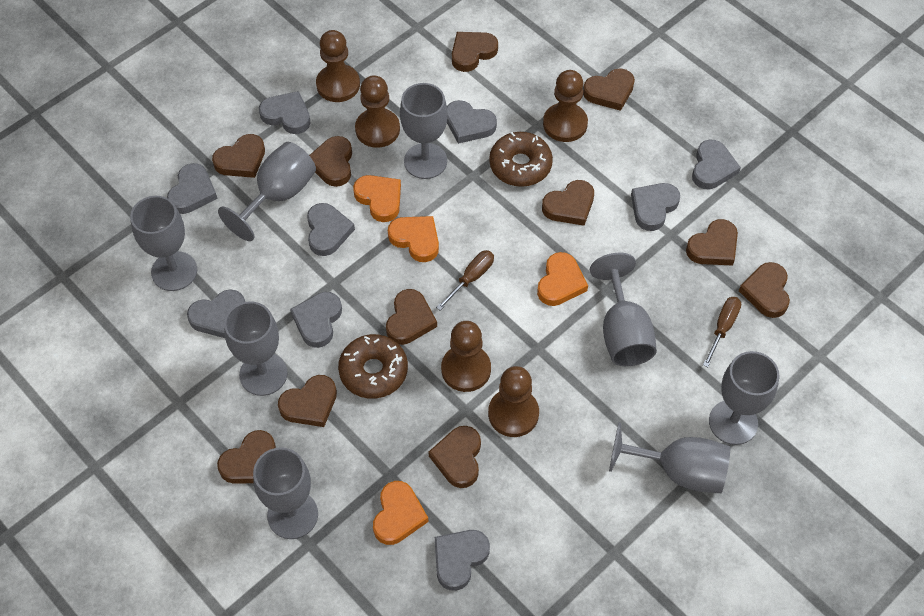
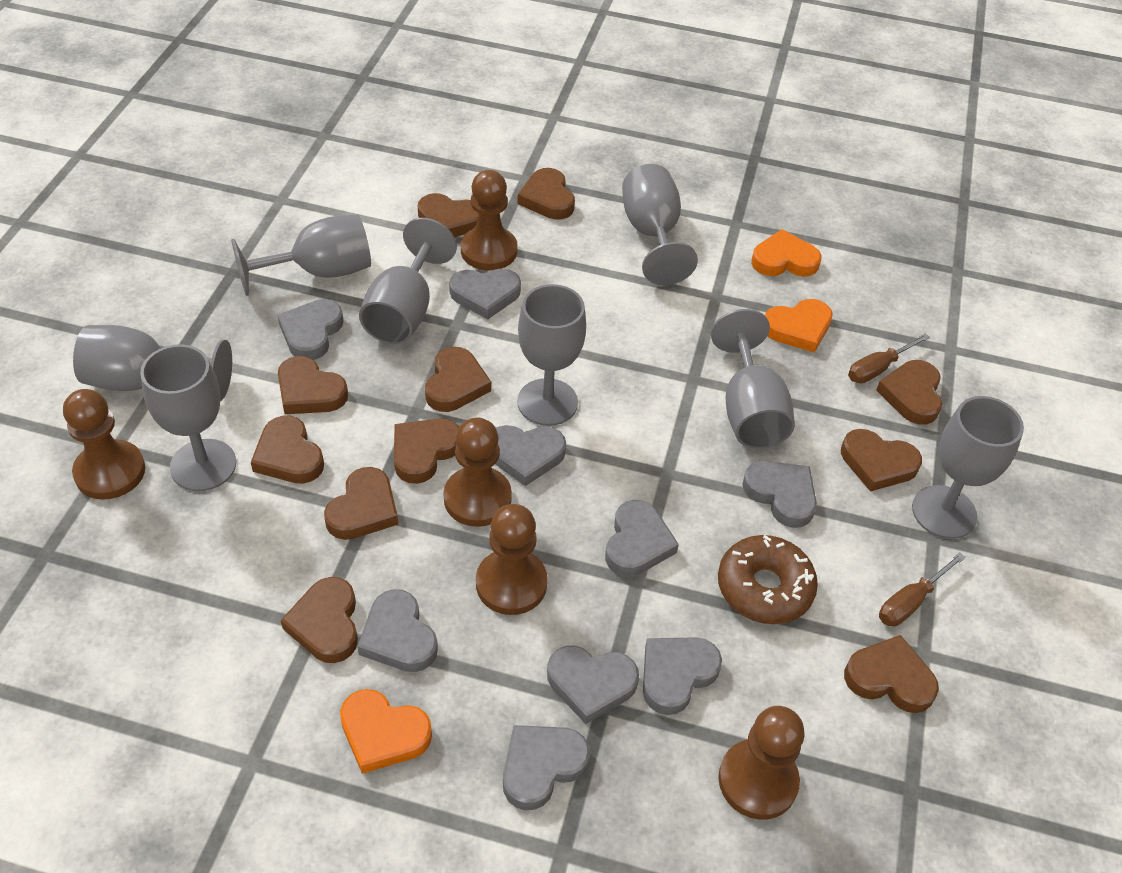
brown donut: 2 -> 1
orange heart: 4 -> 3

